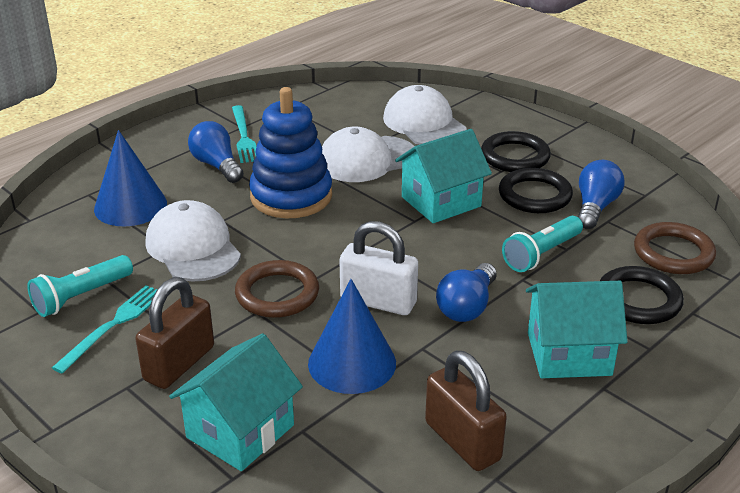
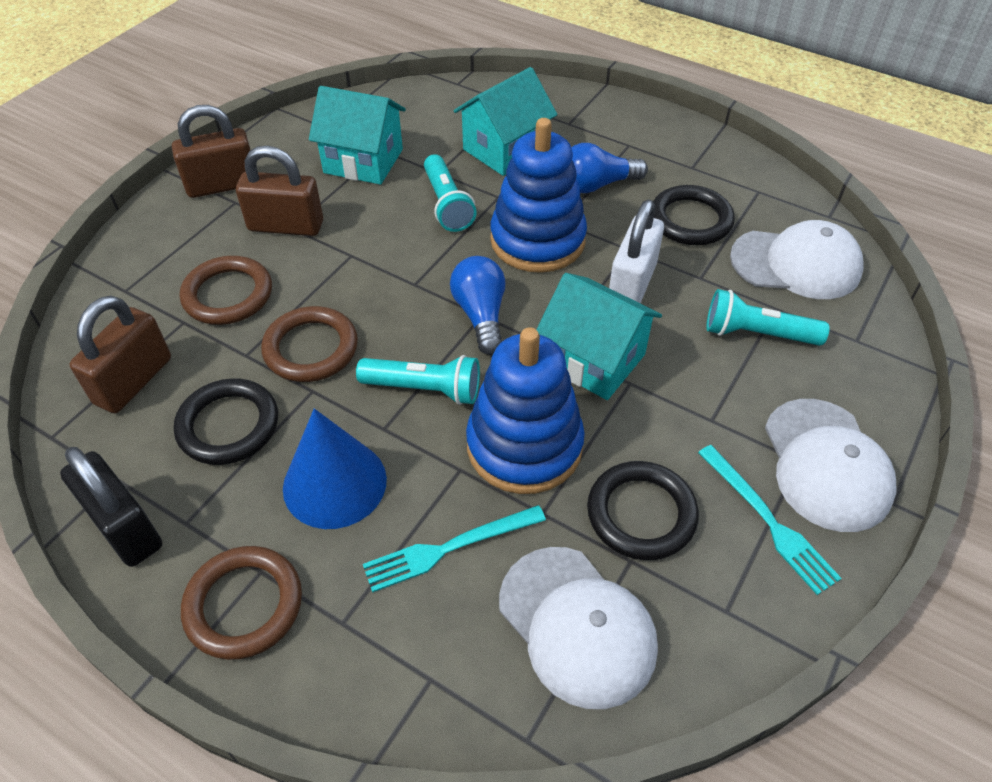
black padlock: 0 -> 1
blue cone: 2 -> 1
blue light bulb: 3 -> 2
blue stacking toy: 1 -> 2
brown padlock: 2 -> 3
brown ring: 2 -> 3
turquoise flashlight: 2 -> 3

